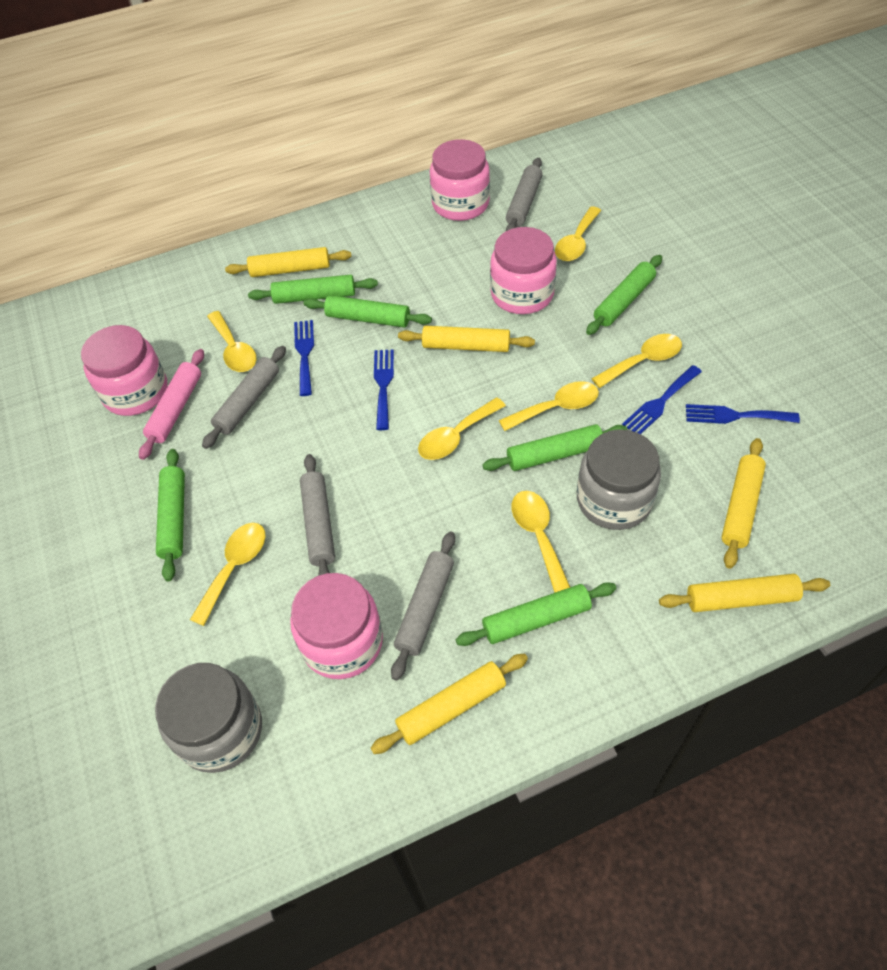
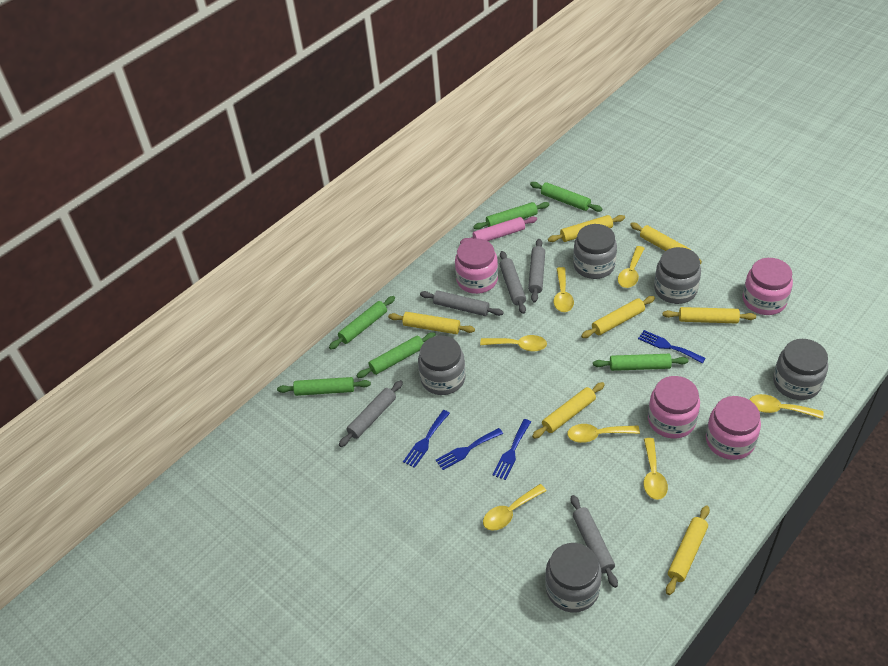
grey jar: 2 -> 5
grey rolling pin: 4 -> 5
yellow rolling pin: 5 -> 7

